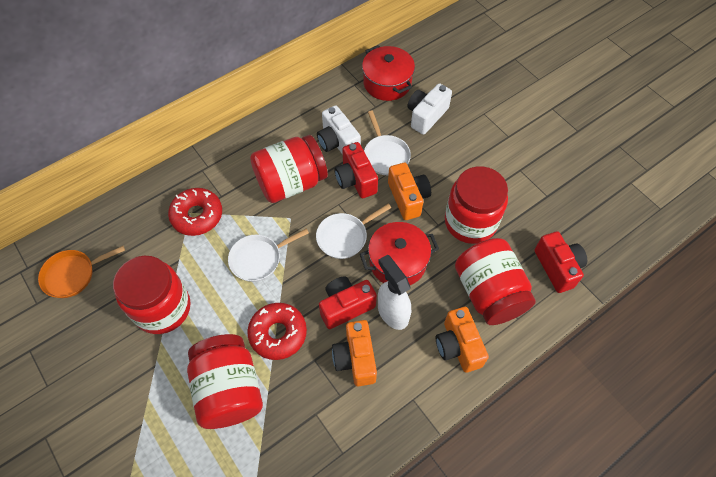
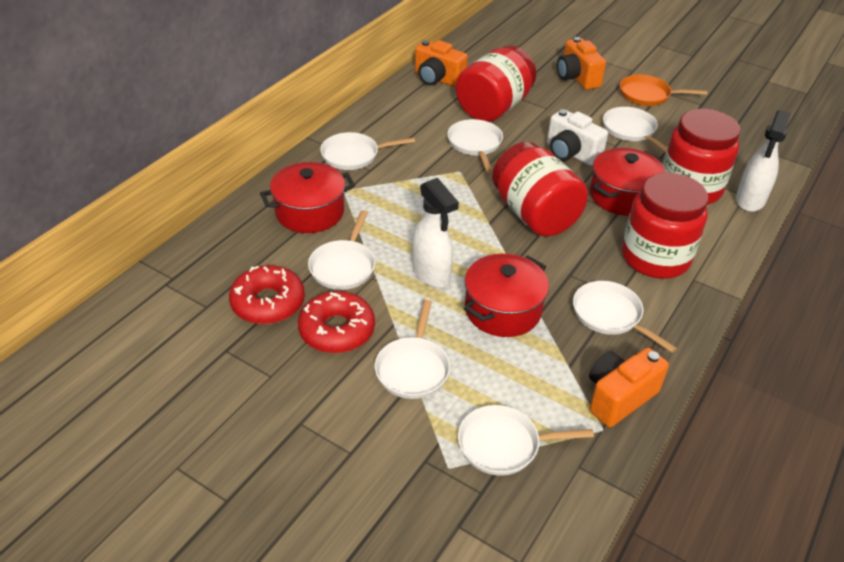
red camera: 3 -> 0
red jar: 5 -> 4
red pot: 2 -> 3
white camera: 2 -> 1
white pan: 3 -> 7
white spray bottle: 1 -> 2

